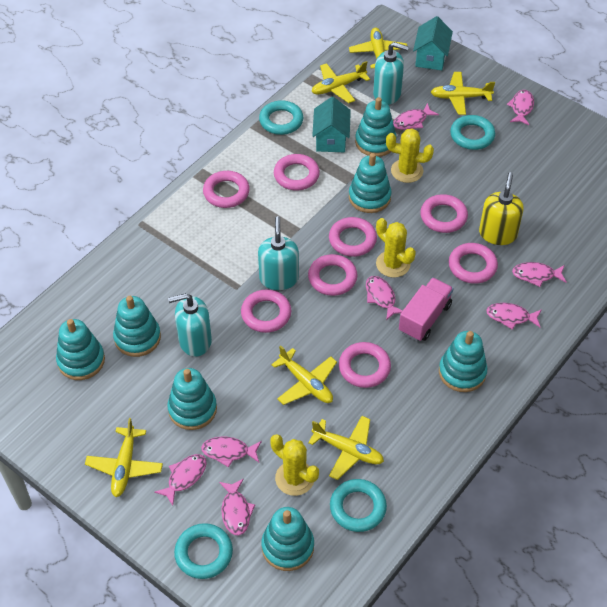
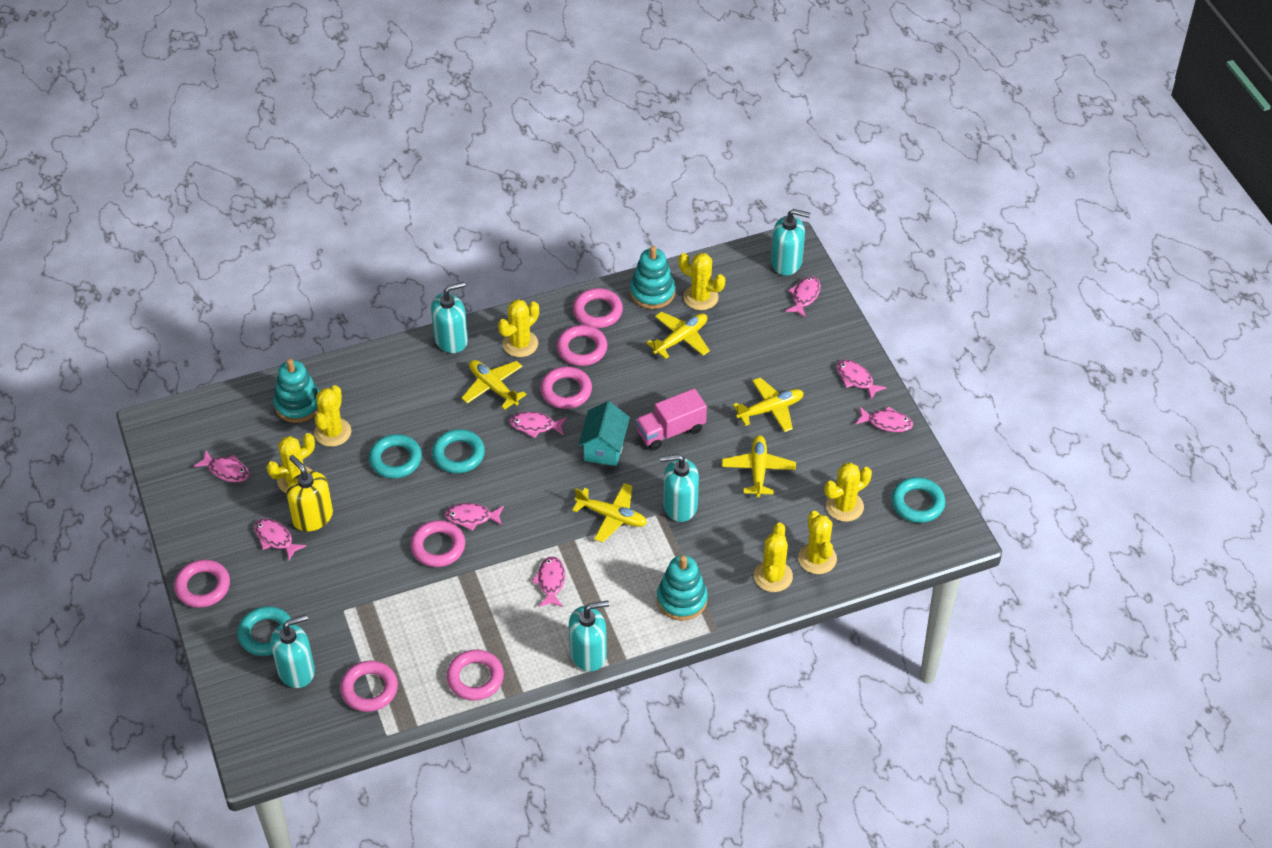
pink ring: 8 -> 7
turquoise house: 2 -> 1
turquoise soap dispenser: 3 -> 5
turquoise stacking toy: 7 -> 3
yellow cactus: 3 -> 7
yellow plane: 6 -> 5

